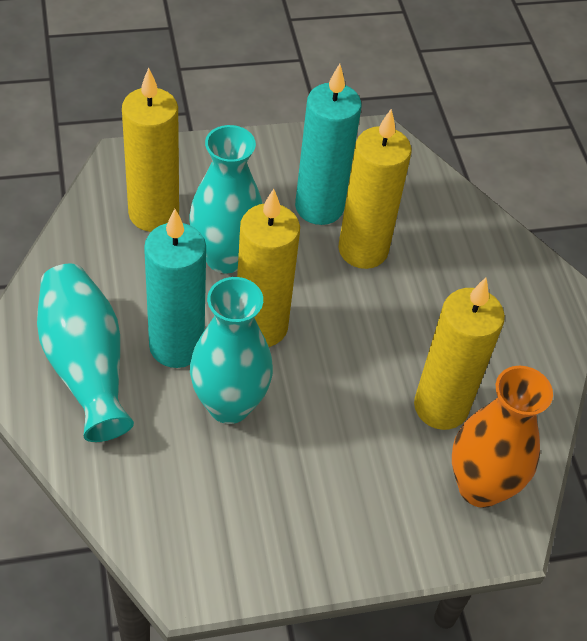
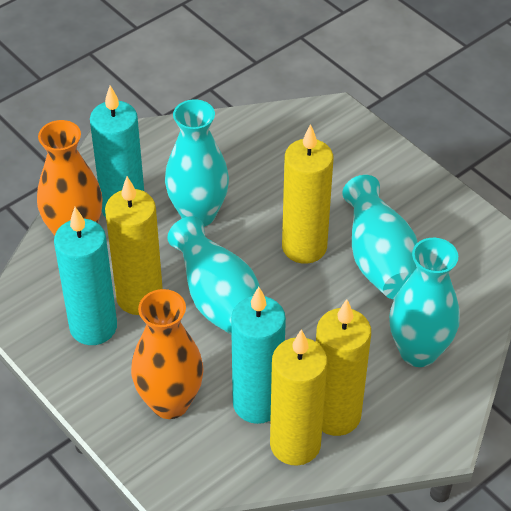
orange vase: 1 -> 2
turquoise candle: 2 -> 3
turquoise vase: 3 -> 4

